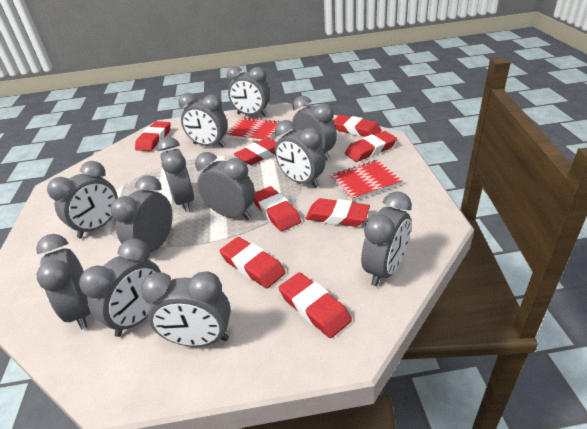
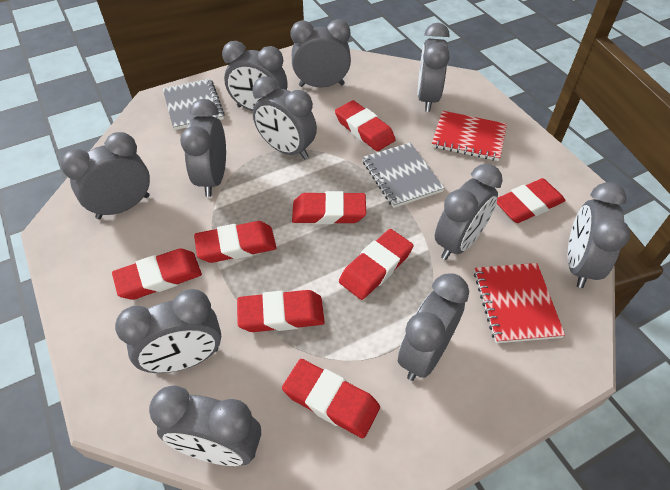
grey clock: 12 -> 11
grey notebook: 0 -> 2

